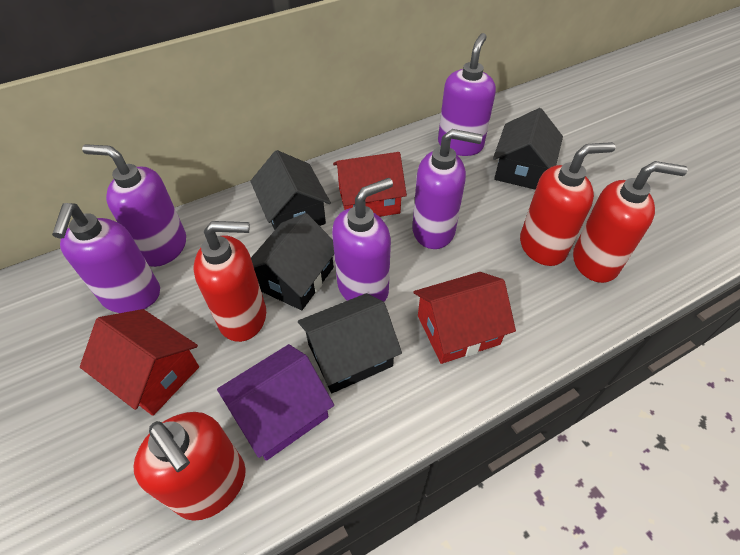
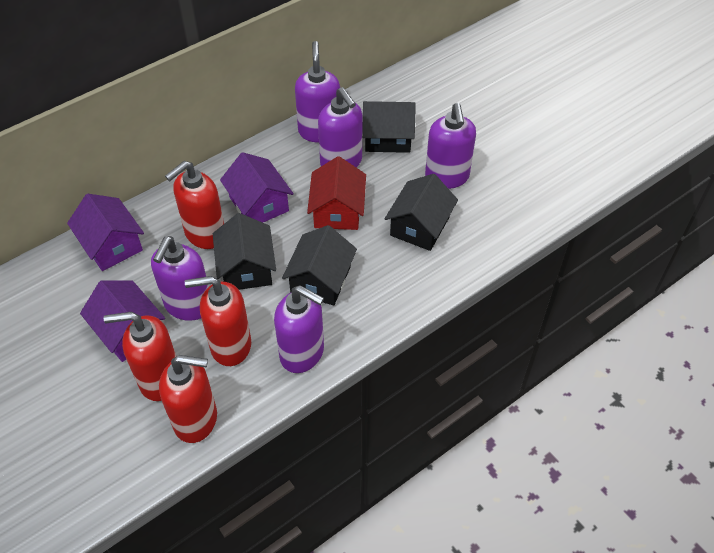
purple house: 1 -> 3
red house: 3 -> 1

